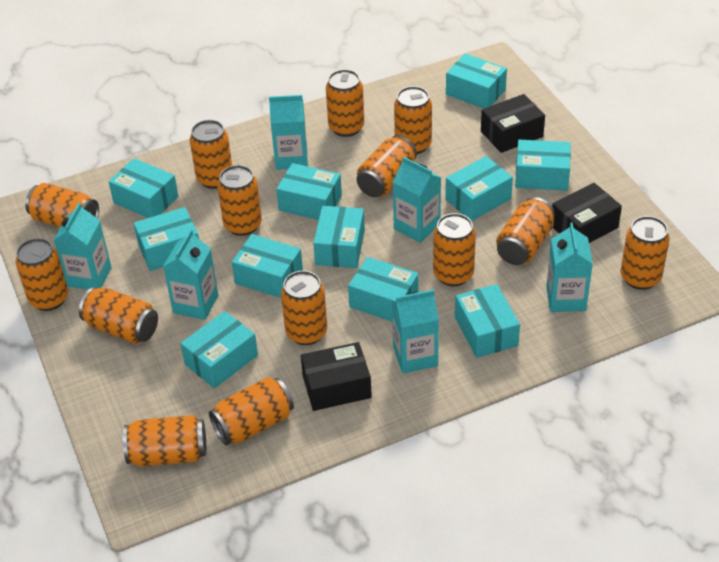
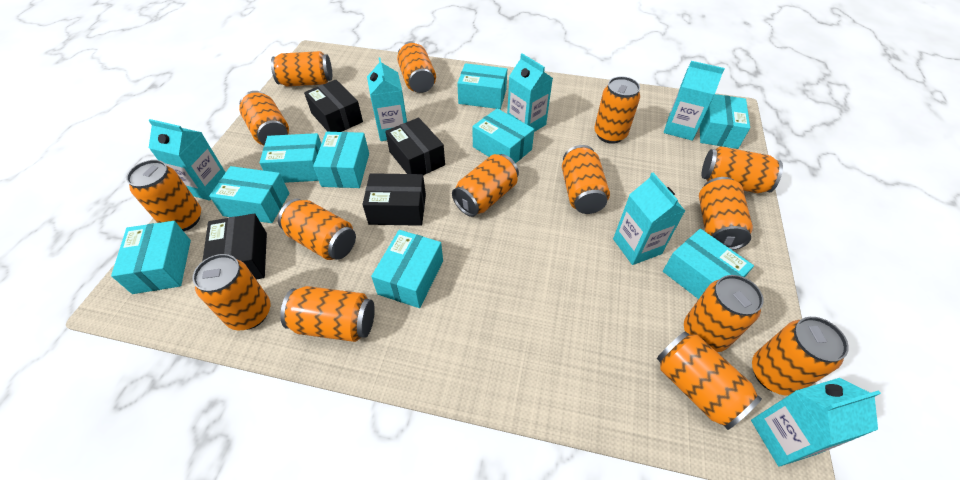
black box: 3 -> 4
orange can: 14 -> 15
turquoise box: 11 -> 9

